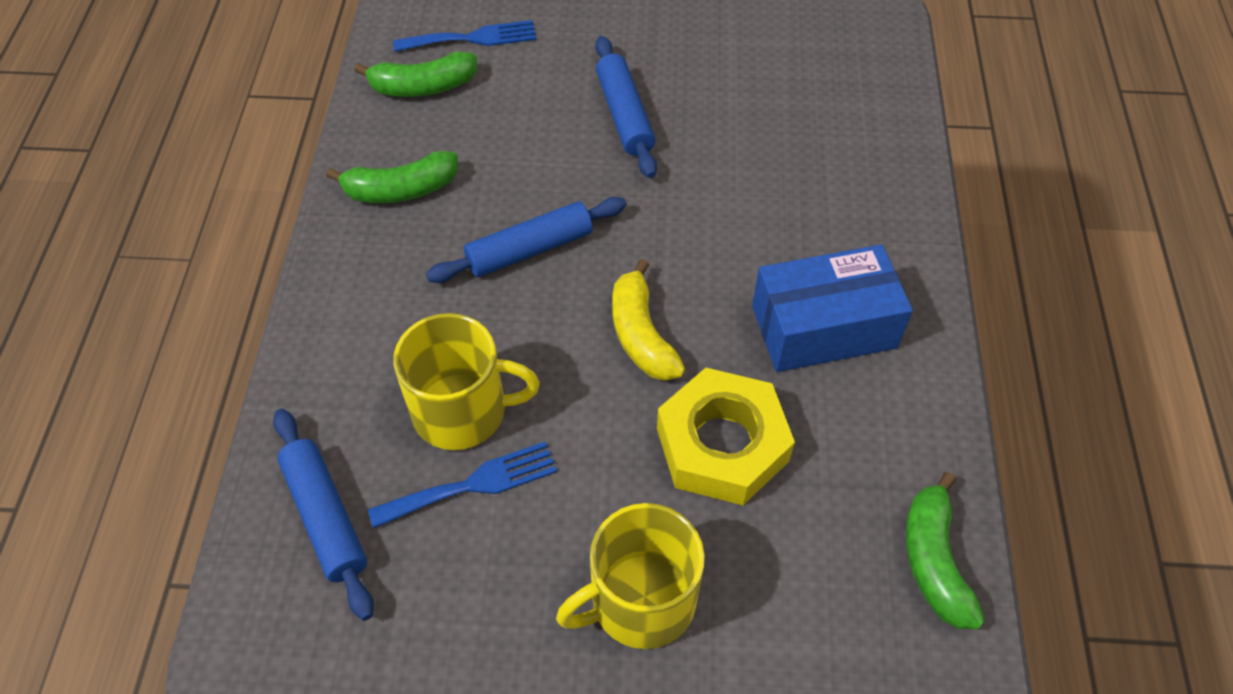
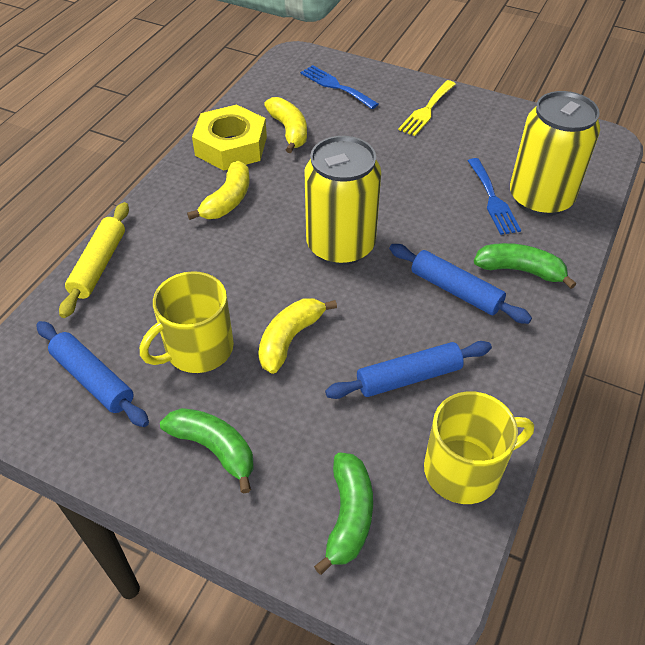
blue box: 1 -> 0
yellow banana: 1 -> 3
yellow can: 0 -> 2
yellow fork: 0 -> 1
yellow rolling pin: 0 -> 1

